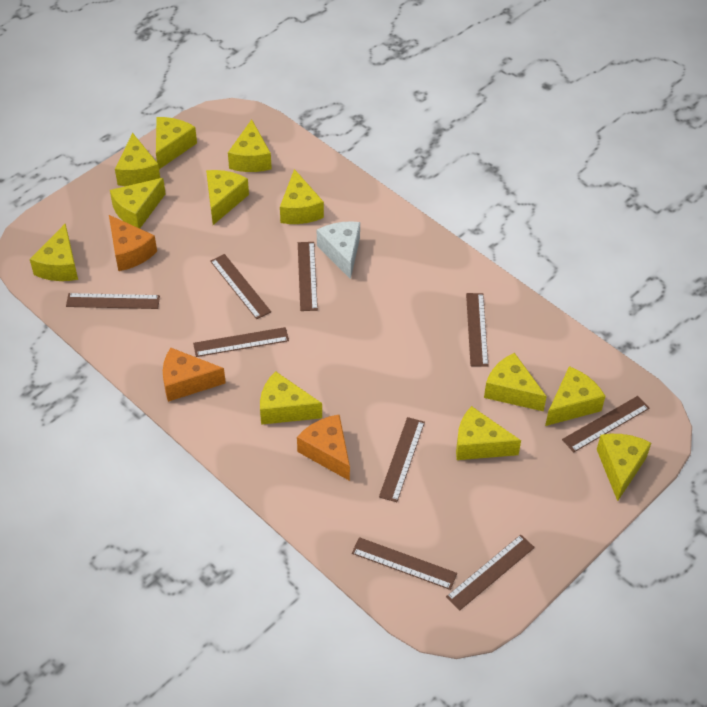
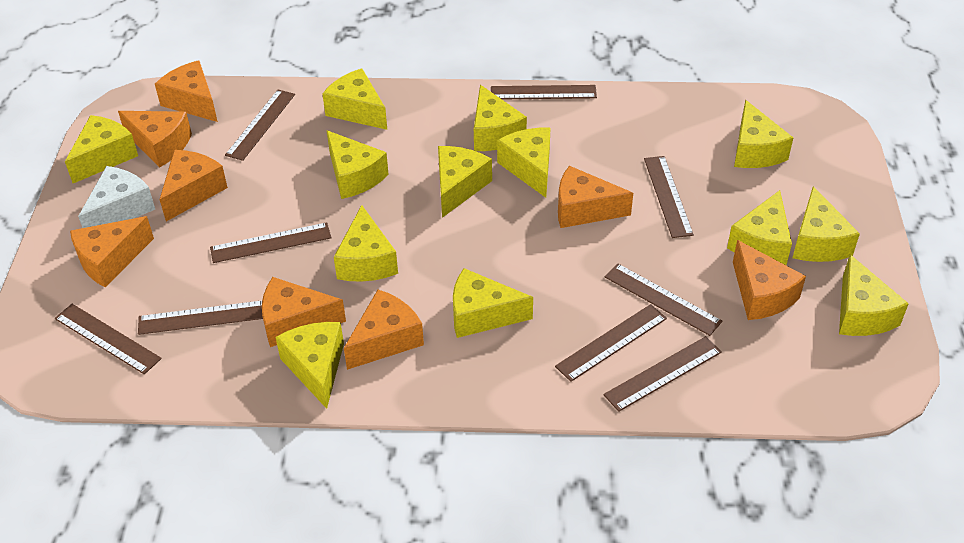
orange cheese: 3 -> 8
yellow cheese: 12 -> 13

